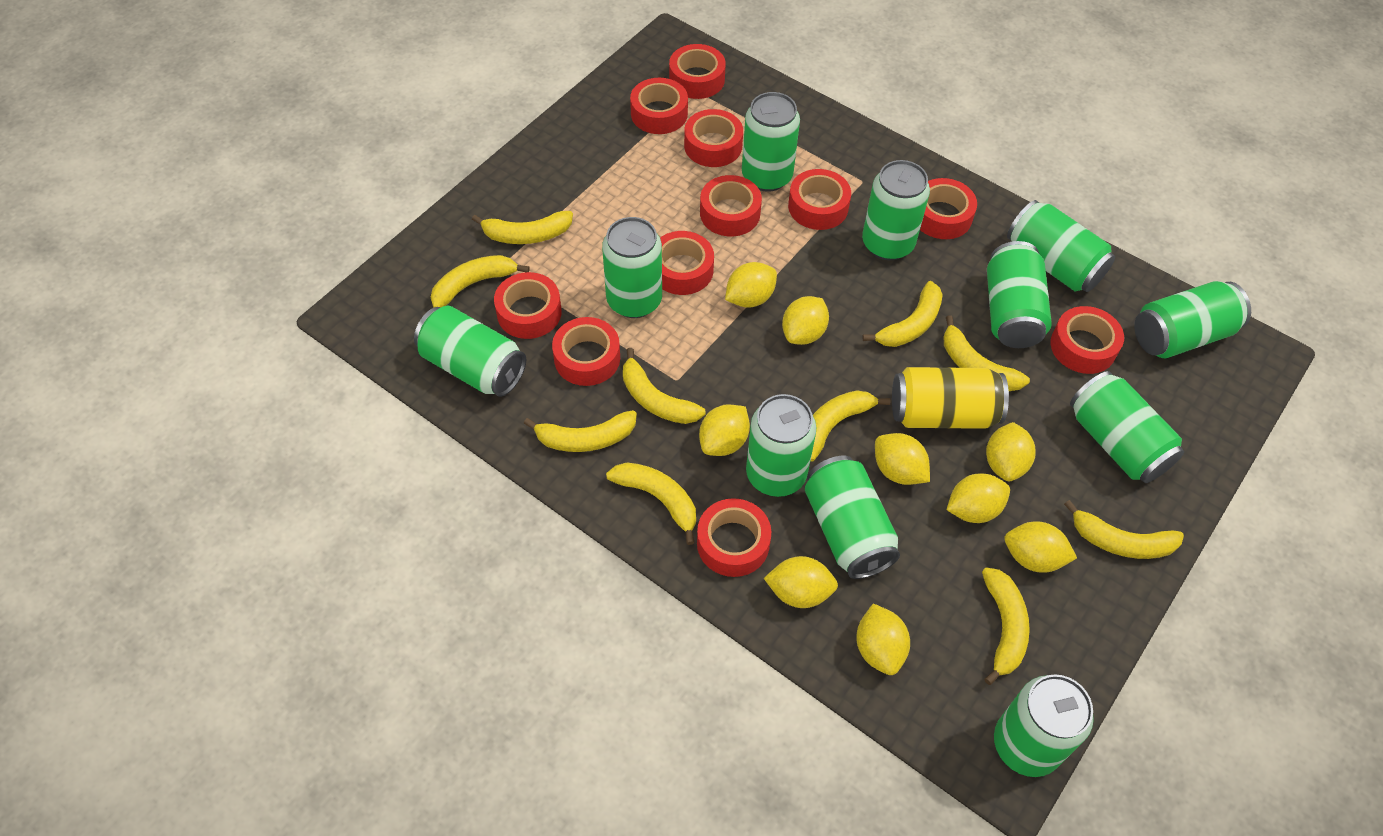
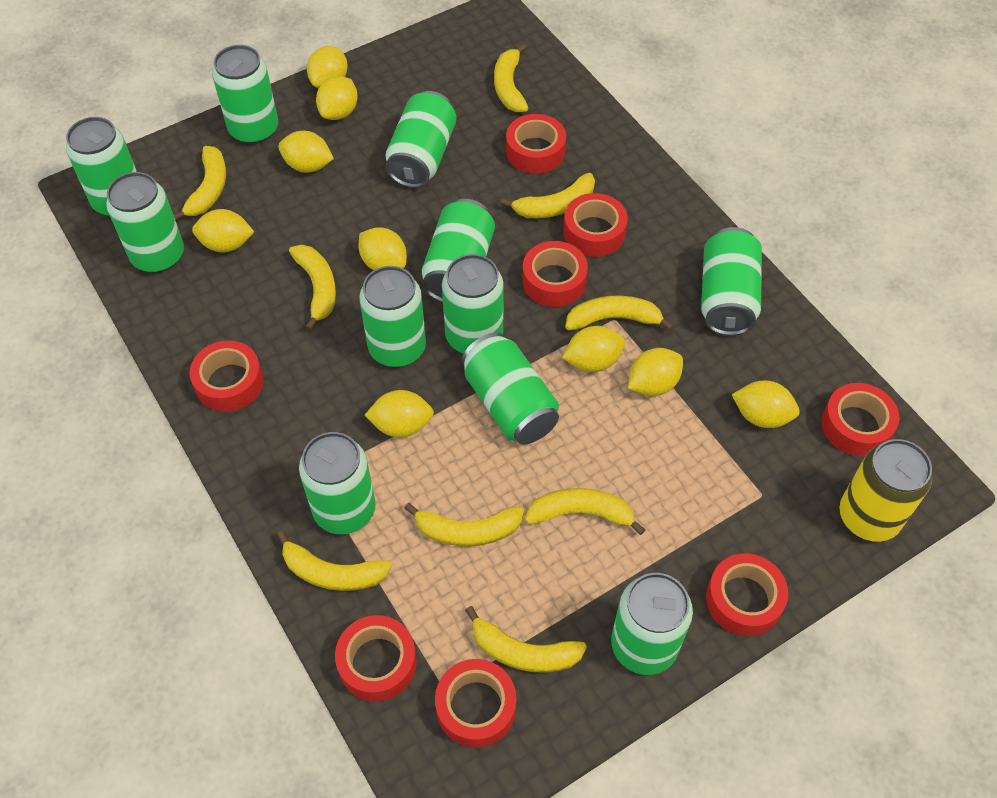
red tape: 11 -> 8
yellow banana: 10 -> 9

